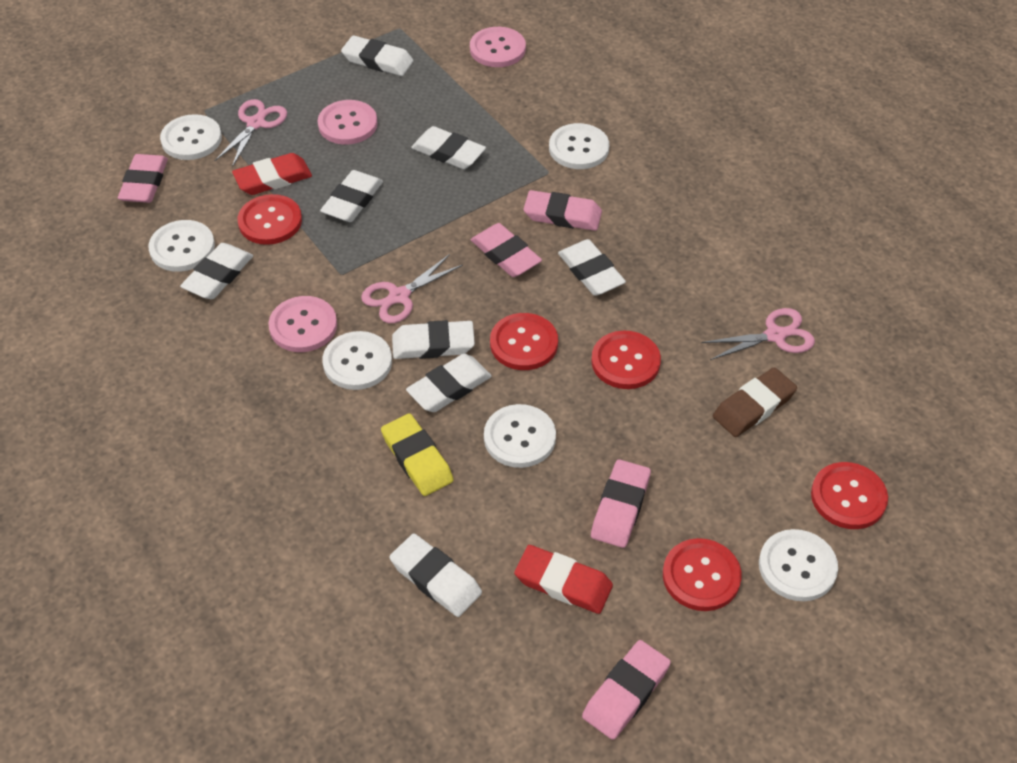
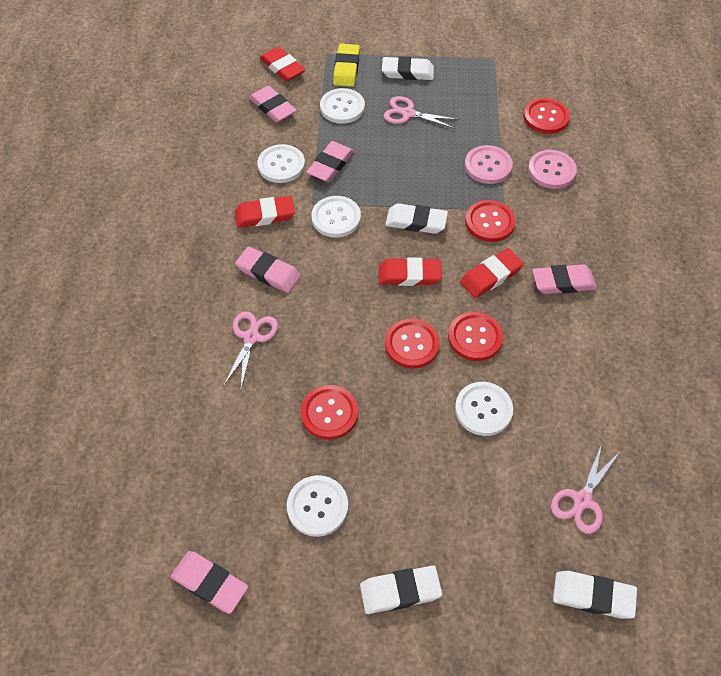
brown eraser: 1 -> 0
pink button: 3 -> 2
red eraser: 2 -> 4
white button: 6 -> 5
white eraser: 8 -> 4

